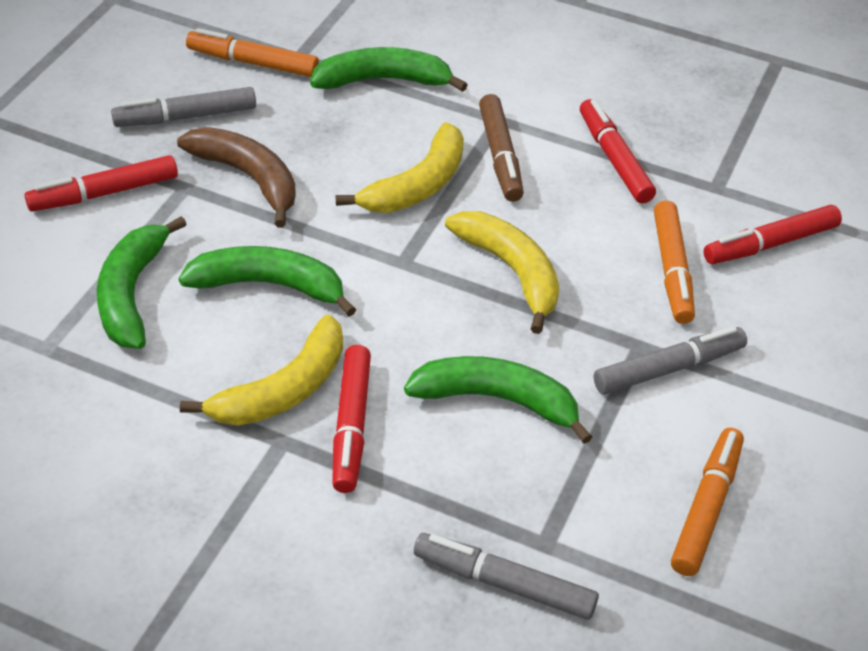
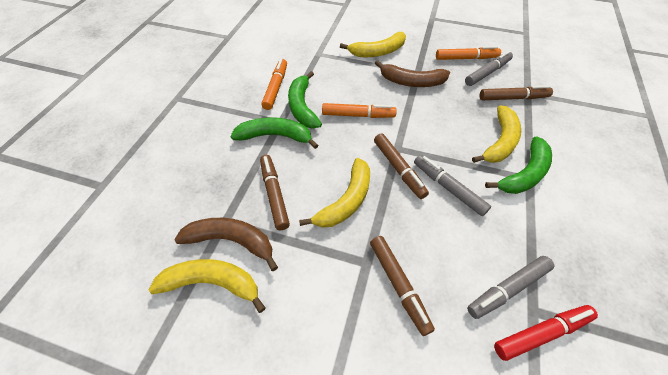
brown banana: 1 -> 2
brown marker: 1 -> 4
green banana: 4 -> 3
red marker: 4 -> 1
yellow banana: 3 -> 4

